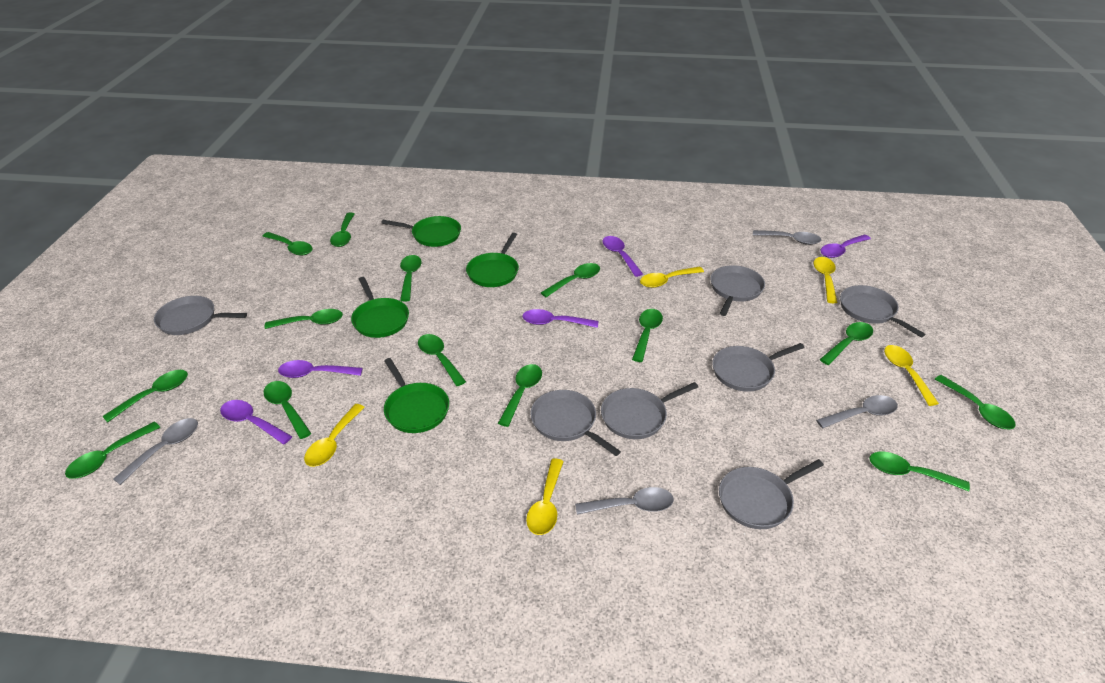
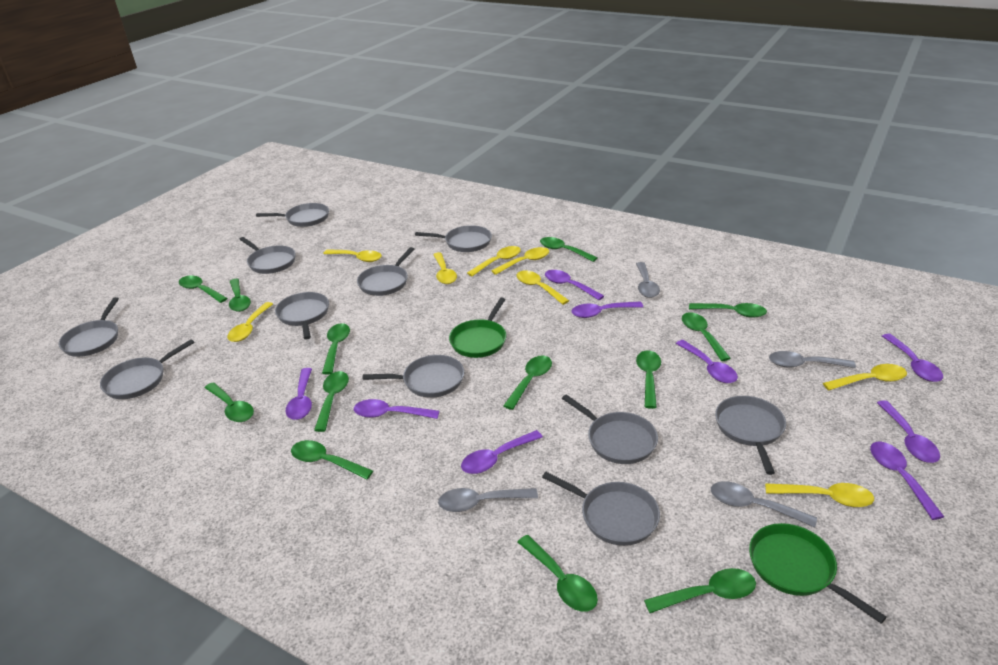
green pan: 4 -> 2
green spoon: 14 -> 13
grey pan: 7 -> 11
purple spoon: 5 -> 9
yellow spoon: 5 -> 8

